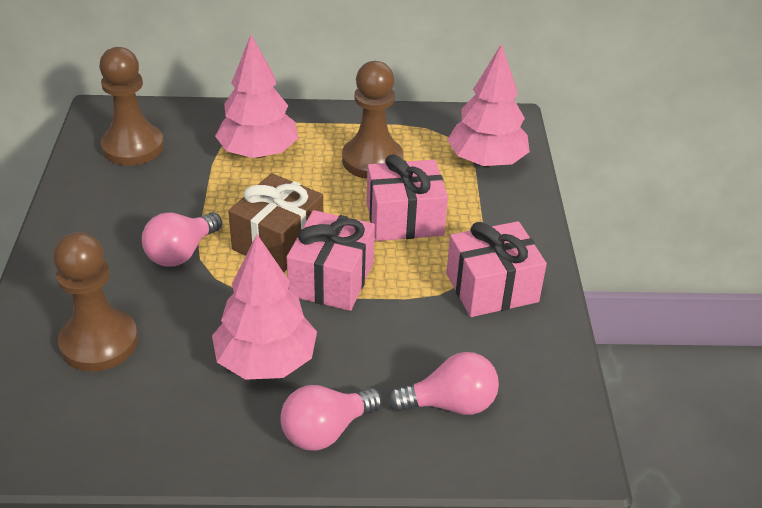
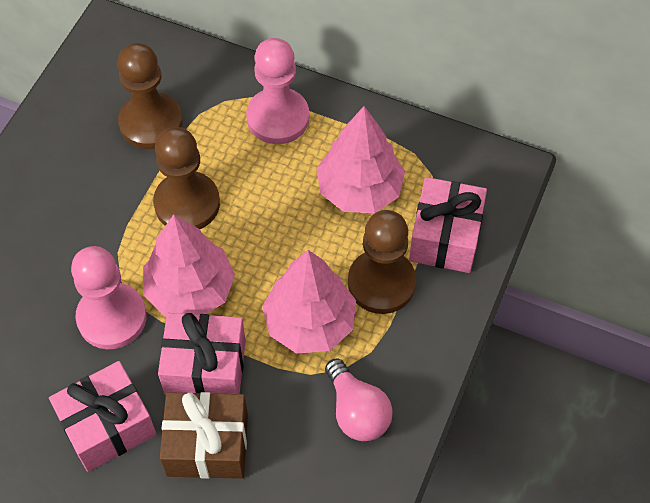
pink light bulb: 3 -> 1
pink pawn: 0 -> 2

